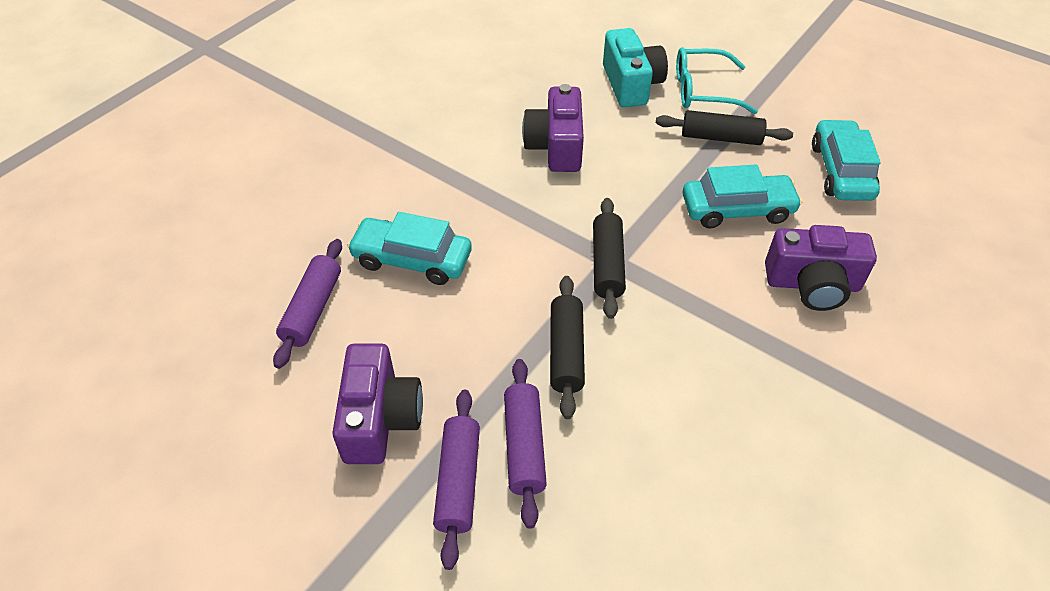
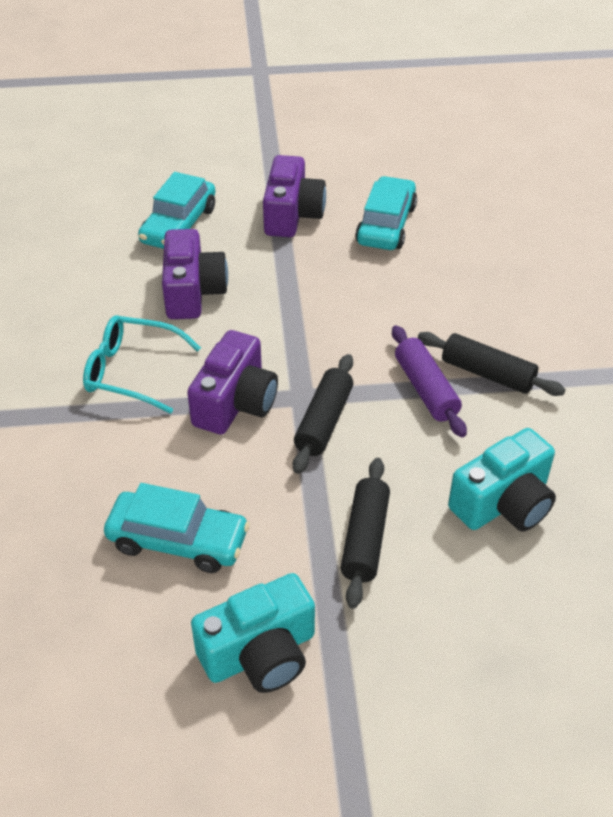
purple rolling pin: 3 -> 1
turquoise camera: 1 -> 2

